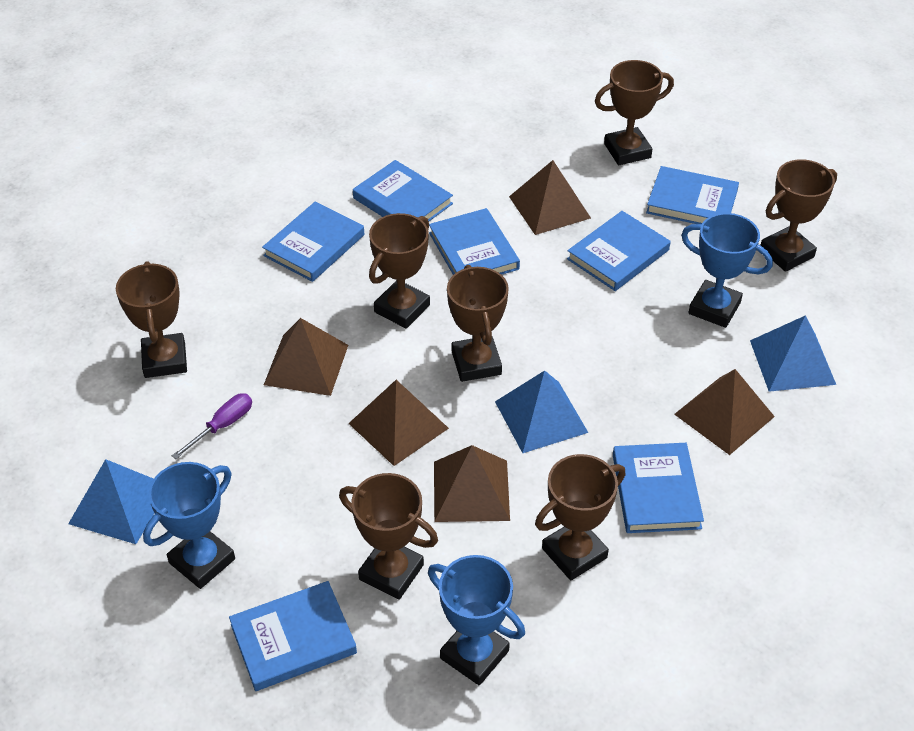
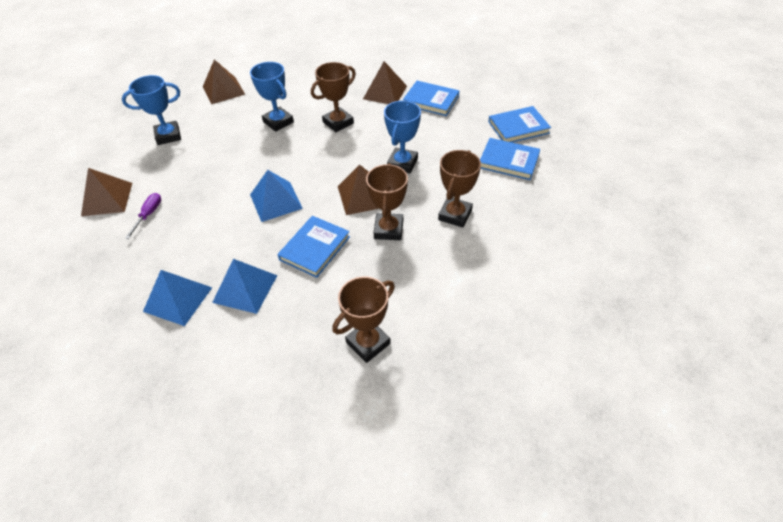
blue book: 7 -> 4
brown pyramid: 5 -> 4
brown trophy: 7 -> 4

